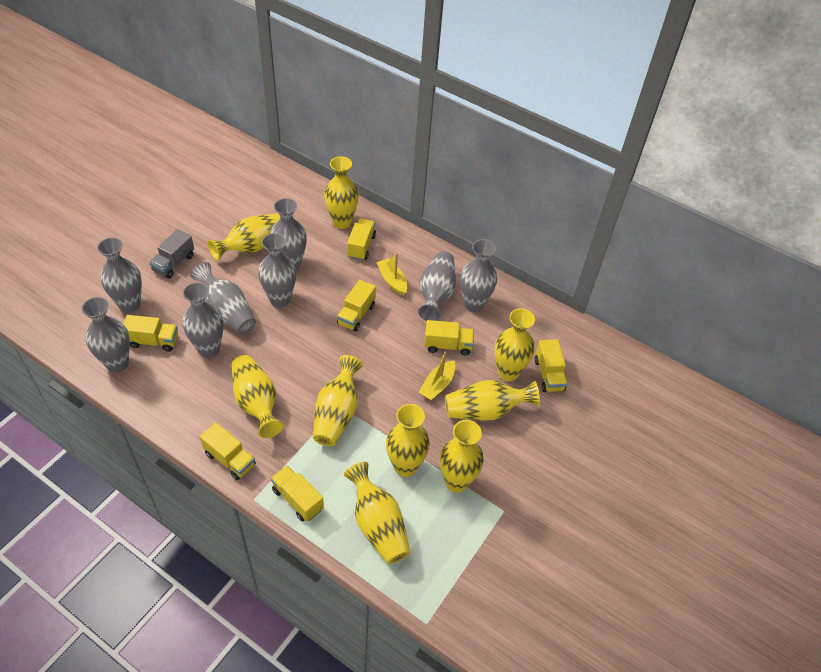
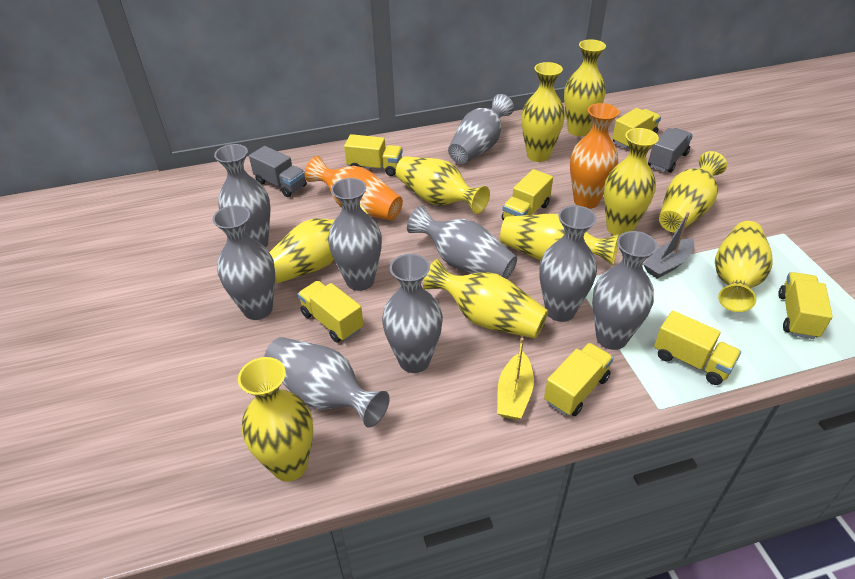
grey boat: 0 -> 1
grey truck: 1 -> 2
grey vase: 8 -> 9
orange vase: 0 -> 2
yellow boat: 2 -> 1
yellow vase: 9 -> 10

